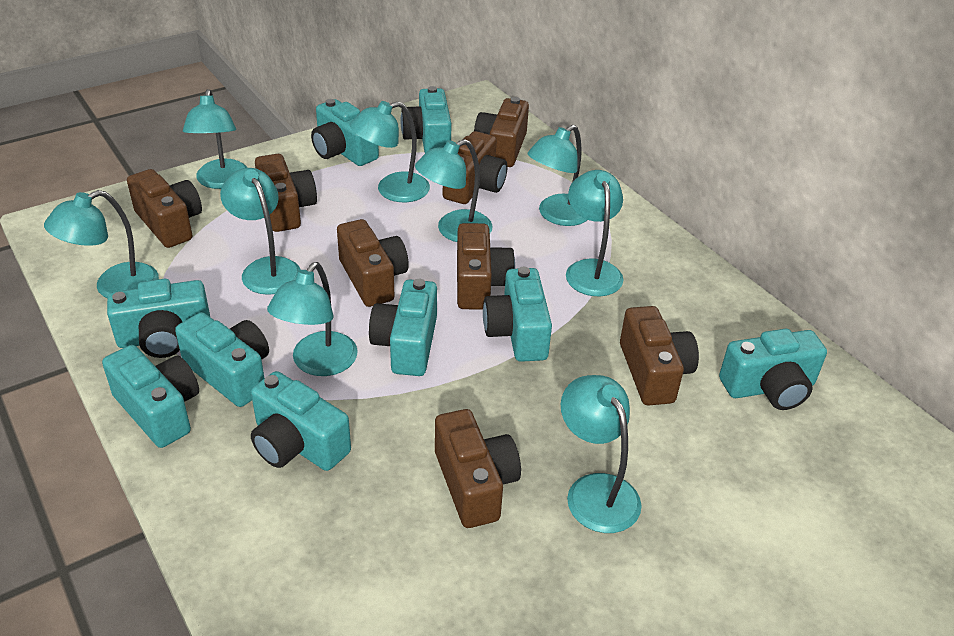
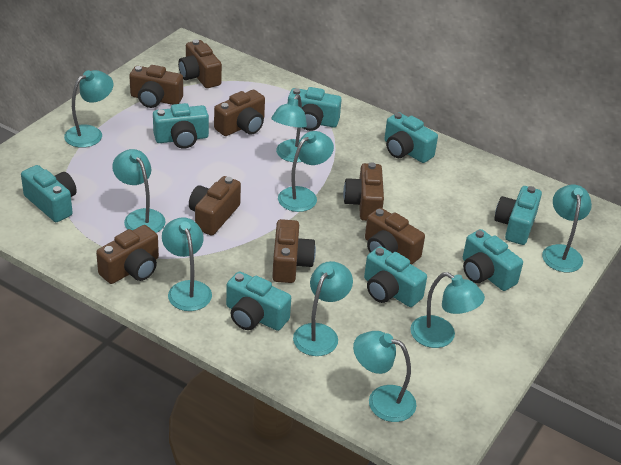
turquoise camera: 9 -> 8

